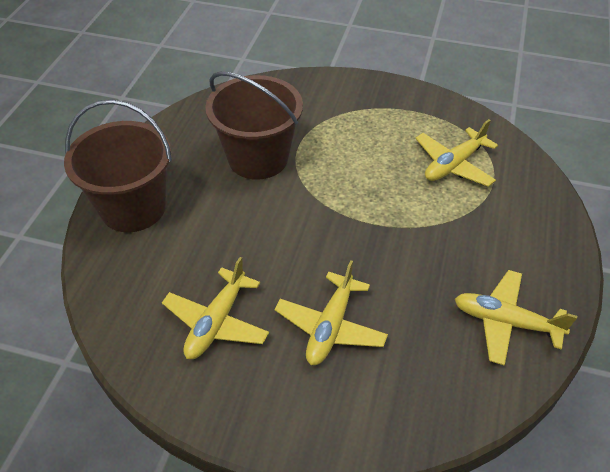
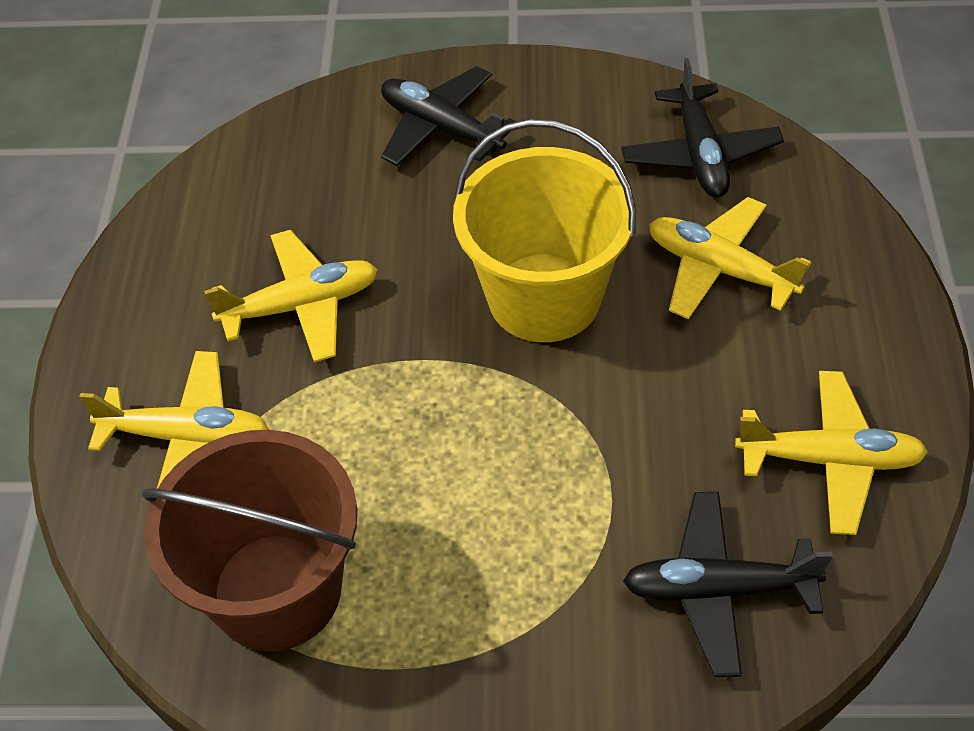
black plane: 0 -> 3
brown bucket: 2 -> 1
yellow bucket: 0 -> 1

